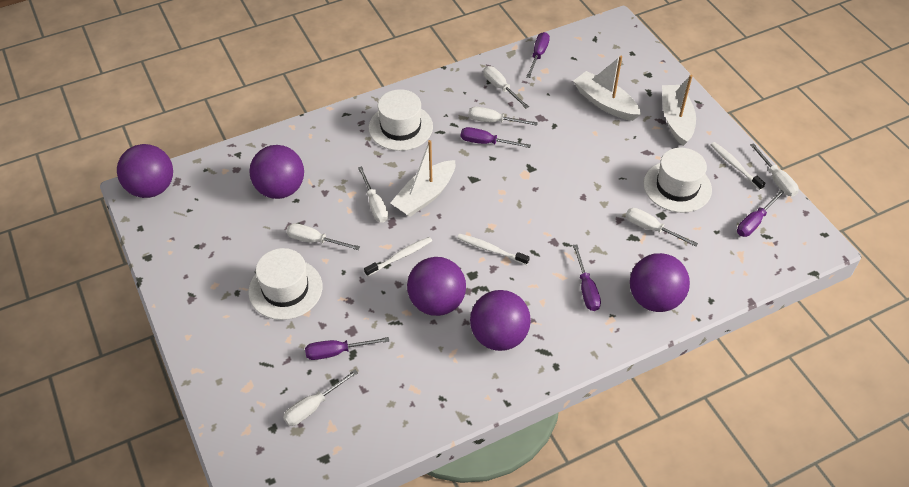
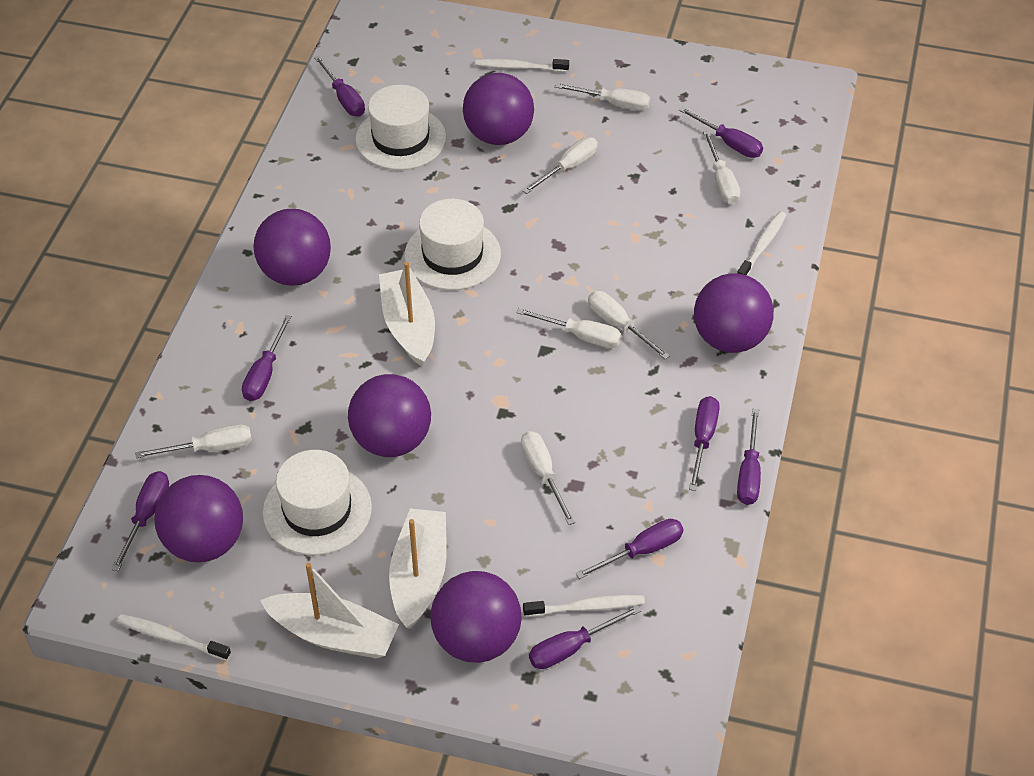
purple ball: 5 -> 6
purple screwdriver: 5 -> 8
white toothbrush: 3 -> 4

